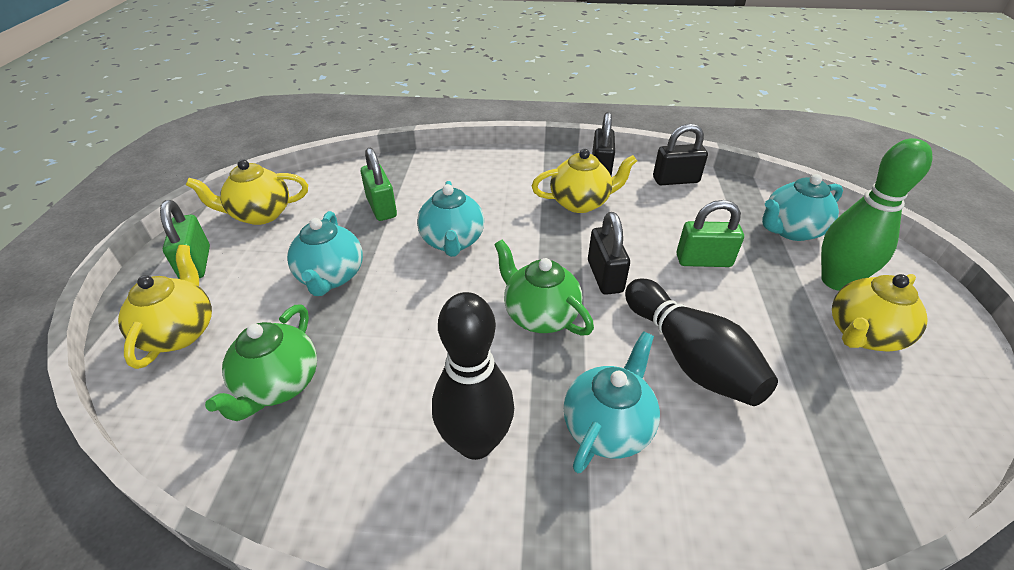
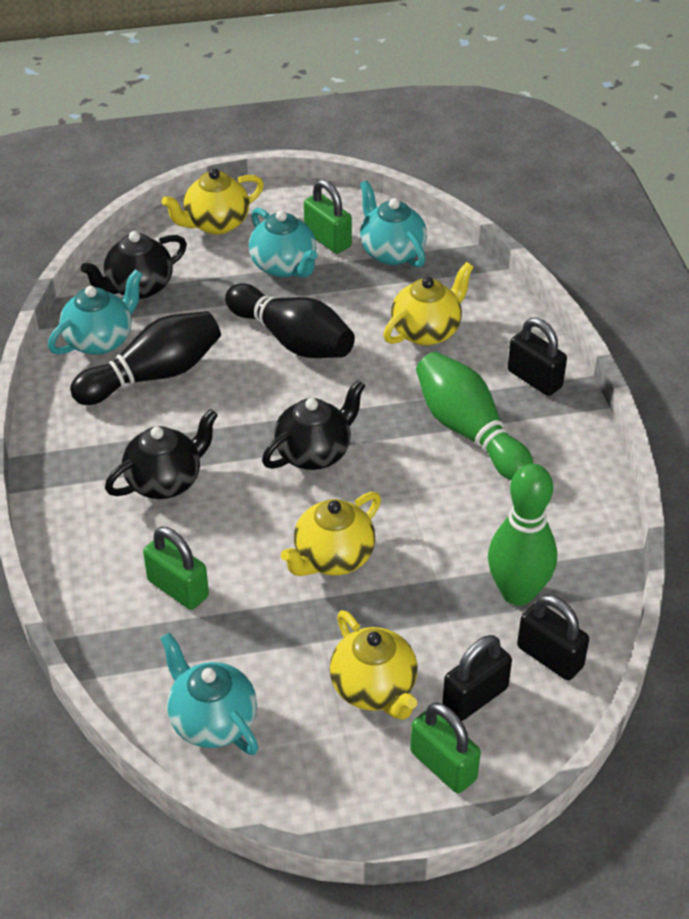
black teapot: 0 -> 3
green bowling pin: 1 -> 2
green teapot: 2 -> 0

